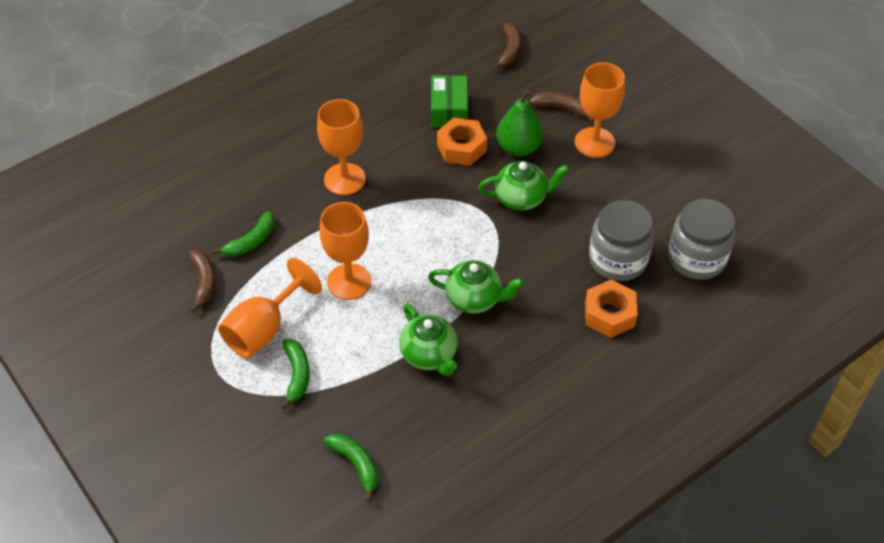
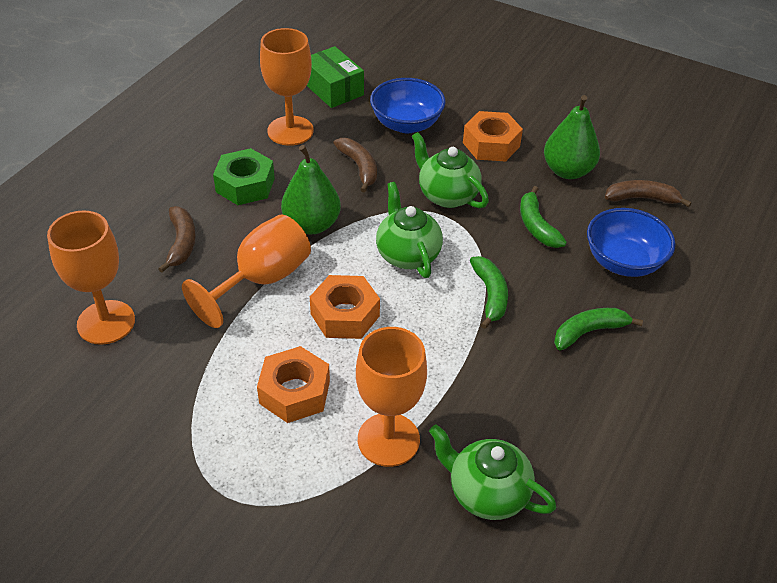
blue bowl: 0 -> 2
green nut: 0 -> 1
green pear: 1 -> 2
grey jar: 2 -> 0
orange nut: 2 -> 3

